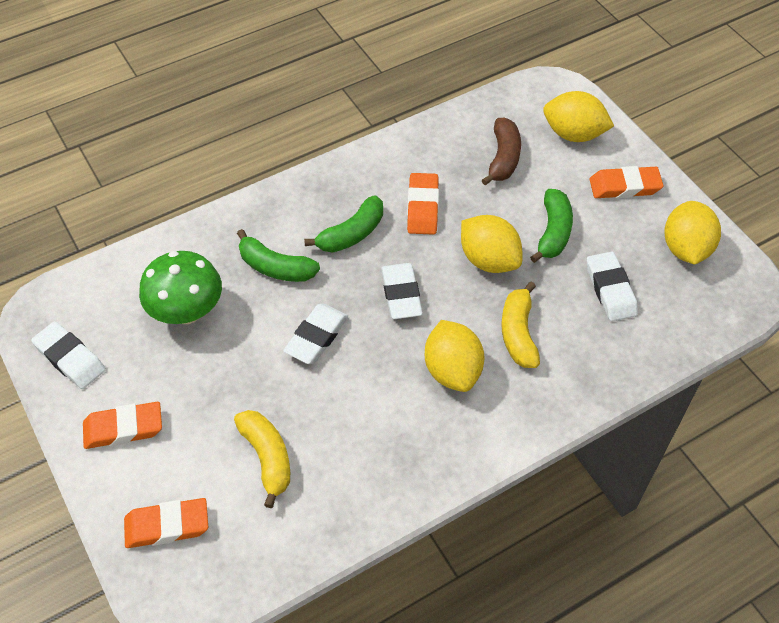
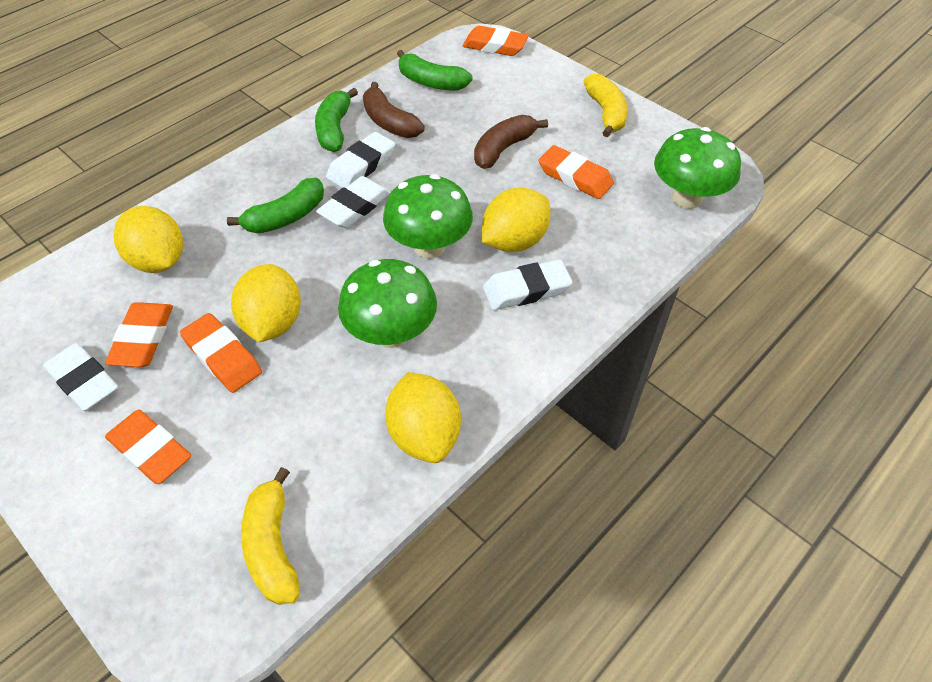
brown banana: 1 -> 2
green mushroom: 1 -> 3
orange eraser: 4 -> 5

